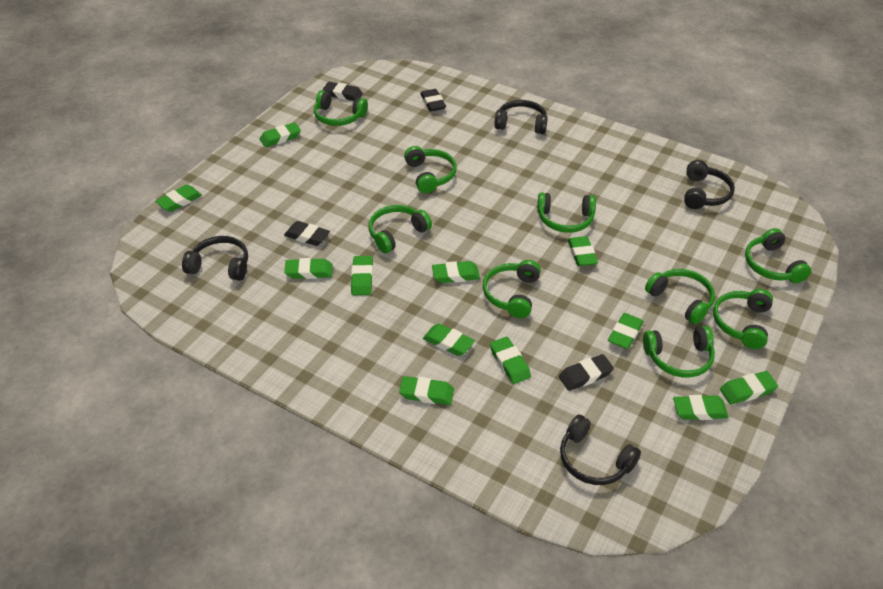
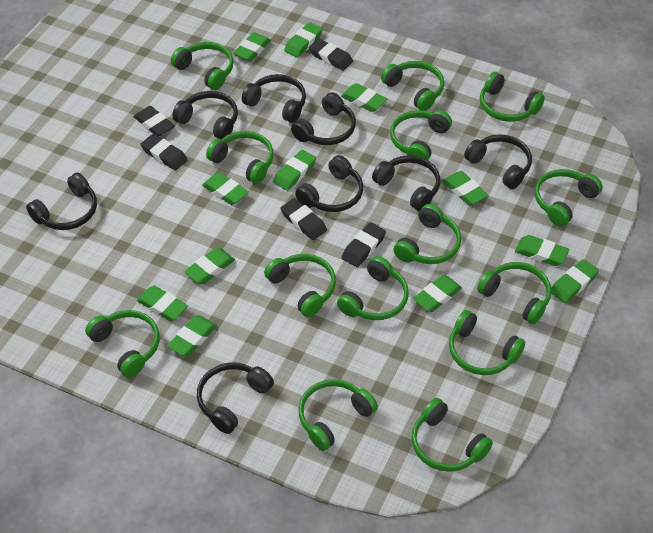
black eraser: 4 -> 5
black headphones: 4 -> 8
green headphones: 9 -> 14

